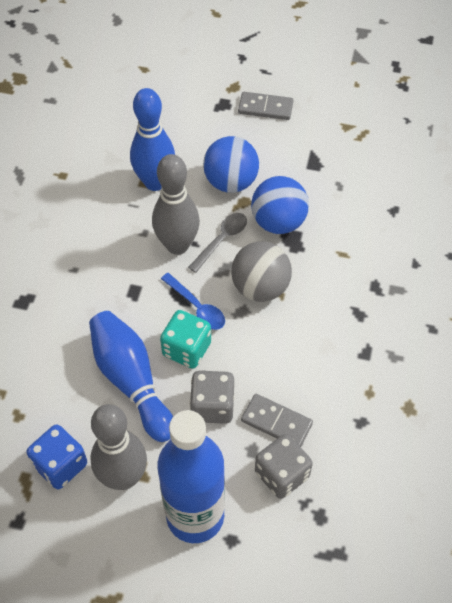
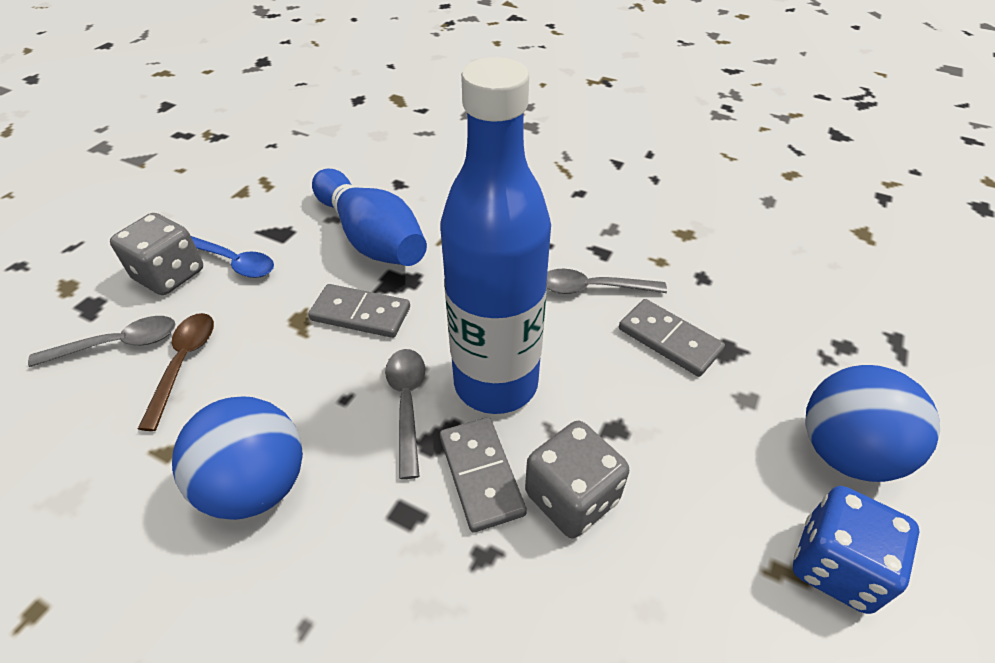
blue bowling pin: 2 -> 1
brown spoon: 0 -> 1
grey ball: 1 -> 0
grey bowling pin: 2 -> 0
grey domino: 2 -> 3
grey spoon: 1 -> 3
turquoise dice: 1 -> 0

